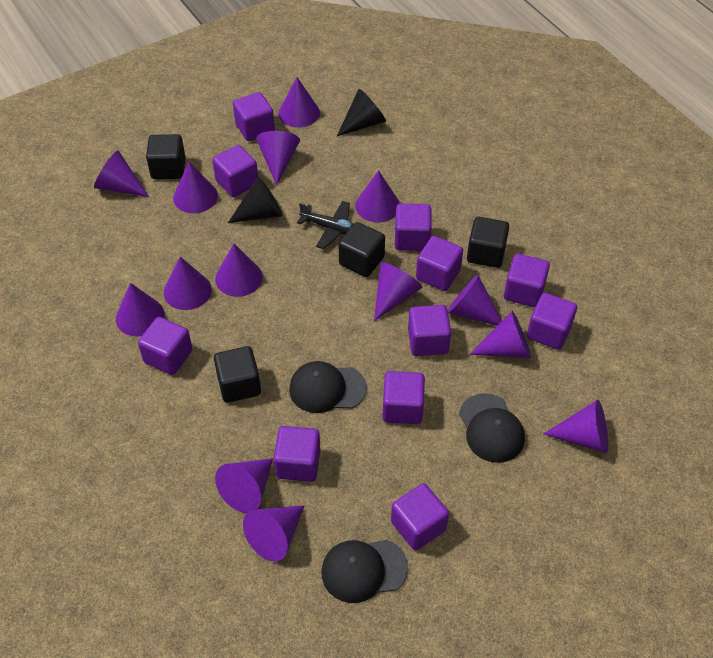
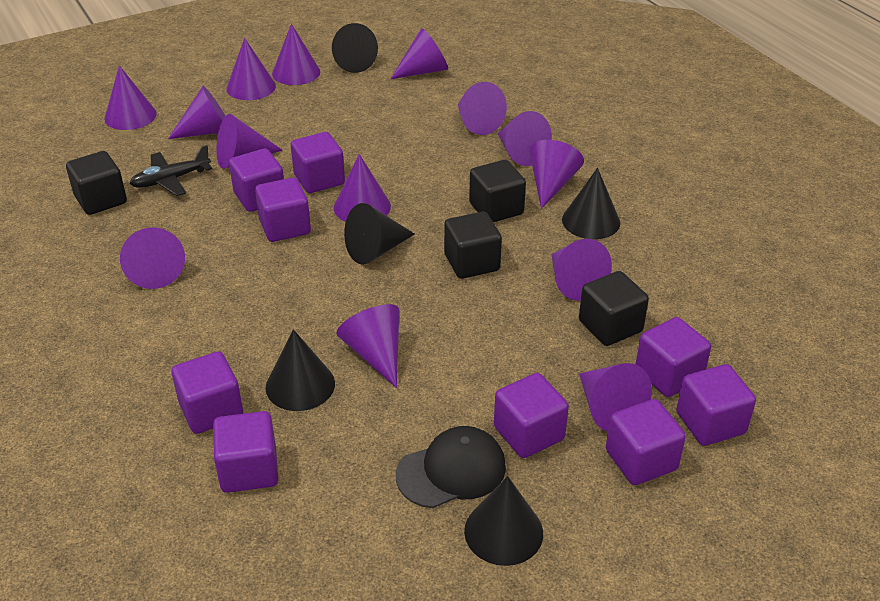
black cap: 3 -> 1
black cone: 2 -> 5
purple cube: 11 -> 9

